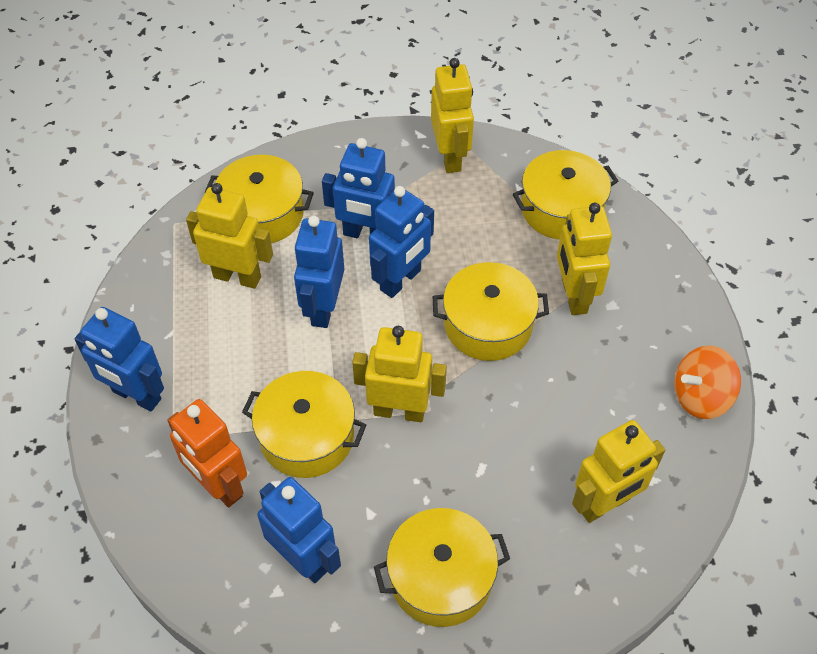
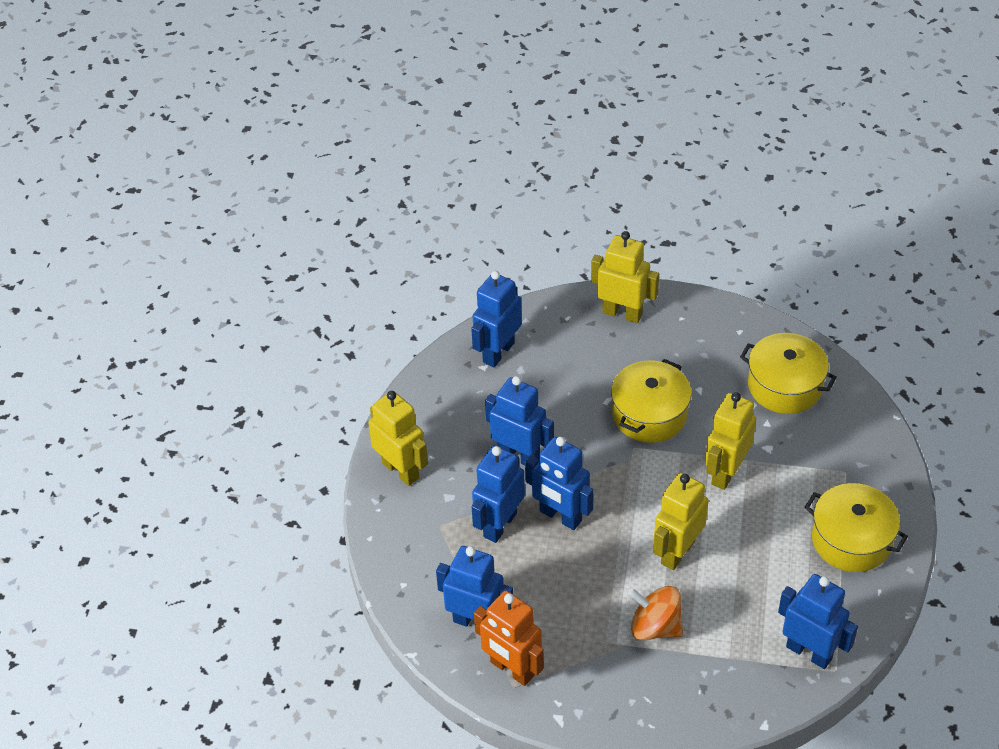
blue robot: 5 -> 6
yellow pot: 5 -> 3
yellow robot: 5 -> 4

